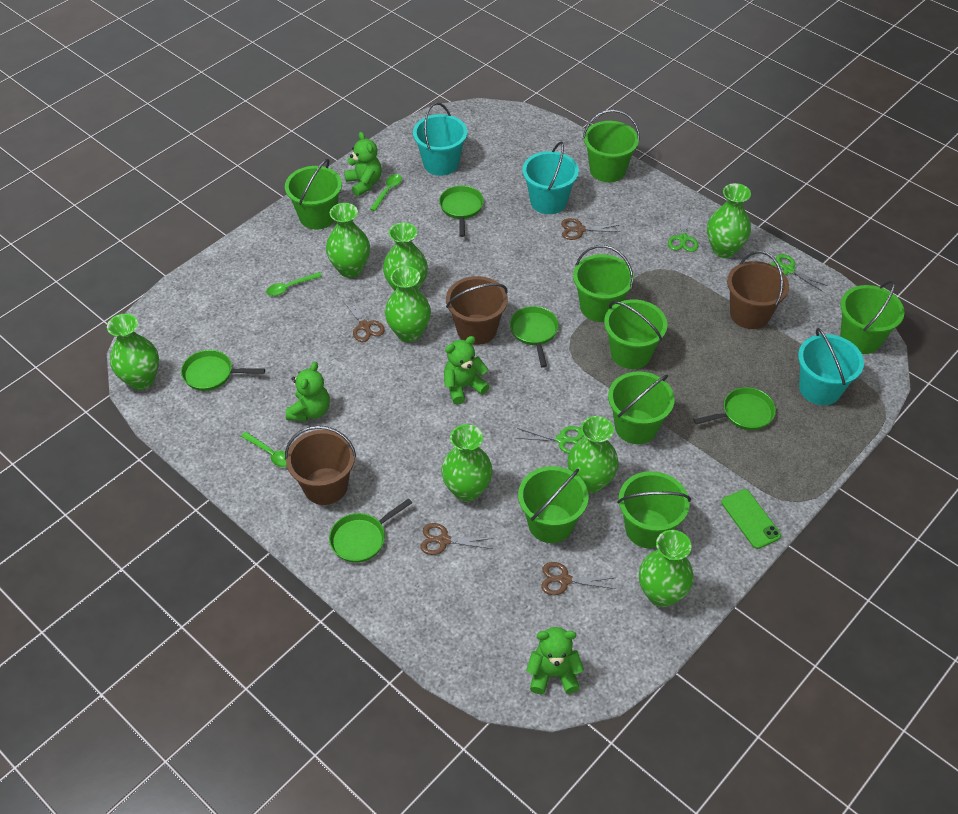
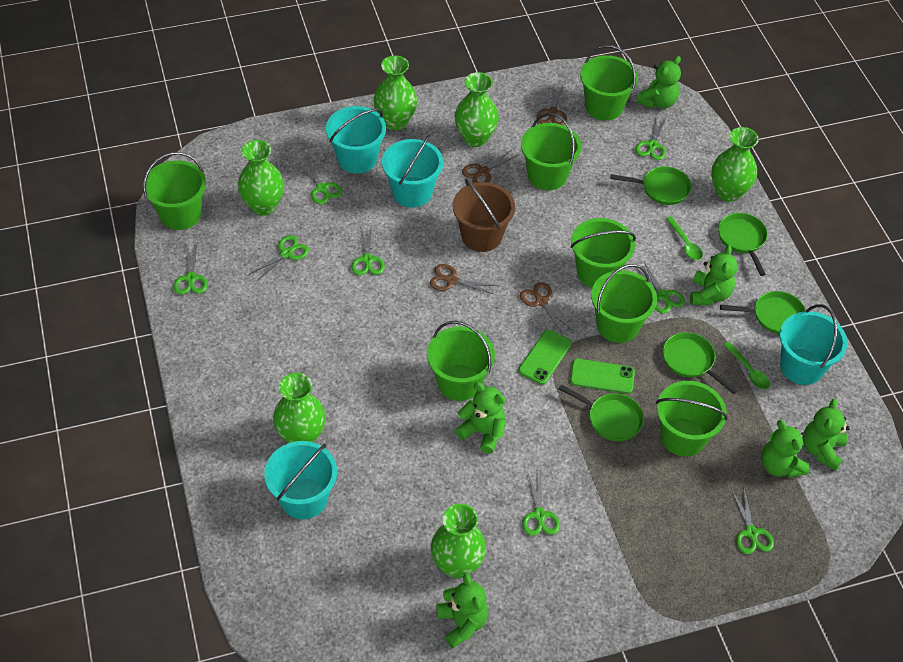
brown bucket: 3 -> 1
green bucket: 8 -> 7
green phone: 1 -> 2
green scissors: 3 -> 8
green spoon: 3 -> 2
green teddy bear: 4 -> 6
green vase: 8 -> 6
turquoise bucket: 3 -> 4

